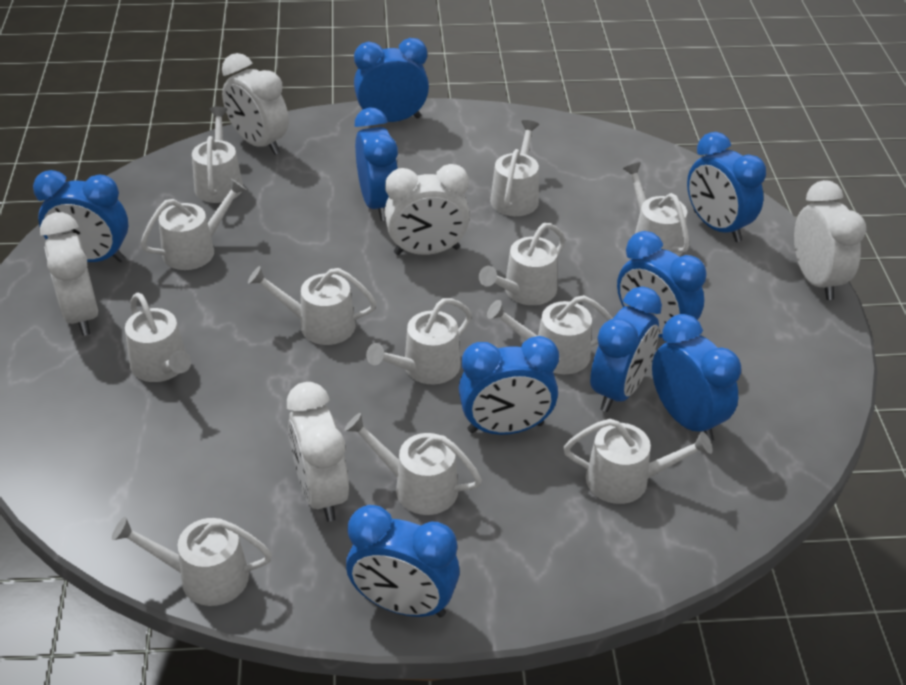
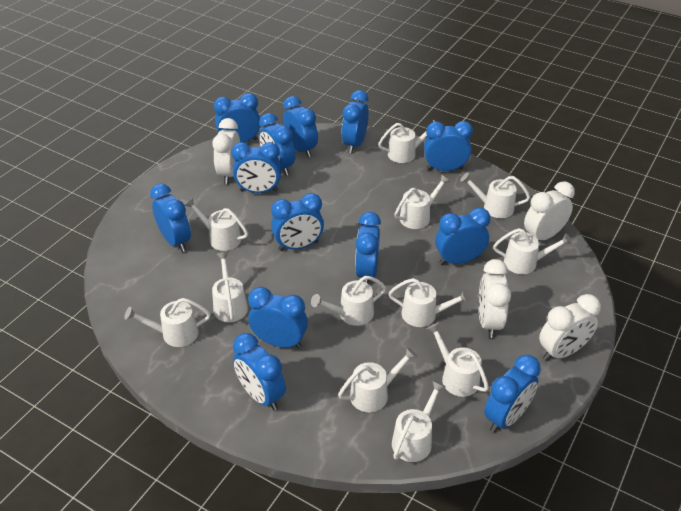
blue clock: 9 -> 13
white clock: 5 -> 4

